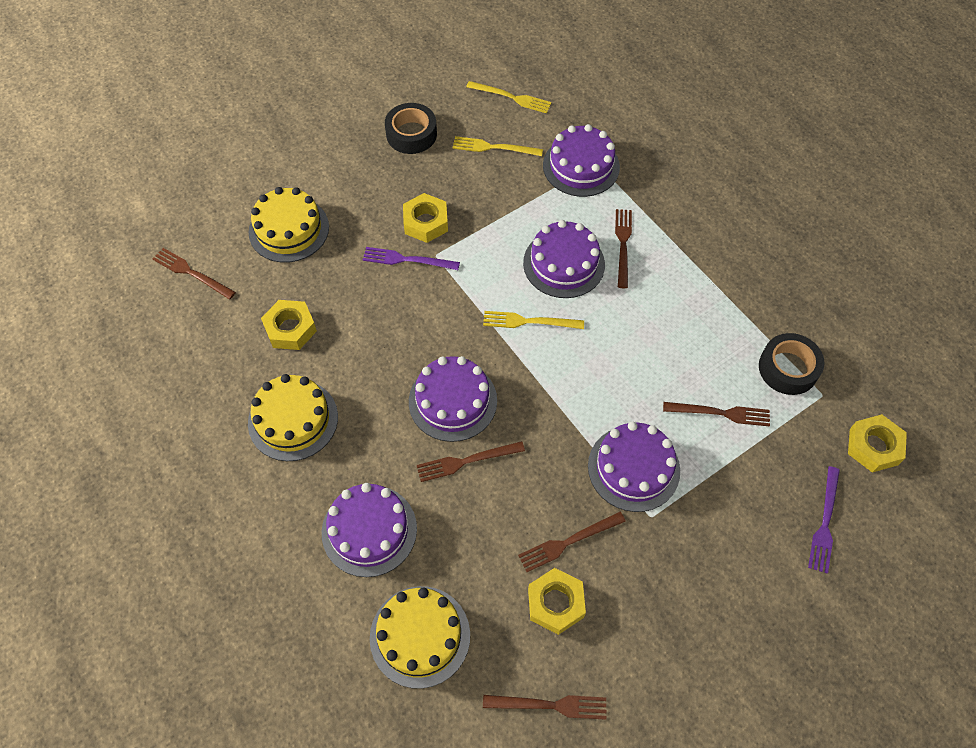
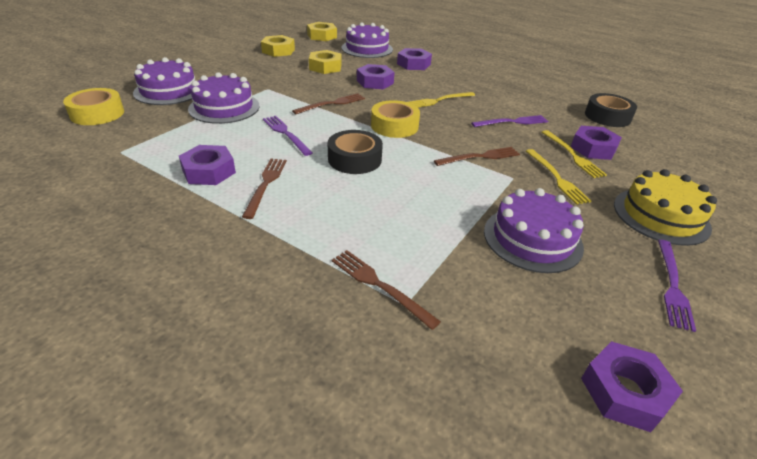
brown fork: 6 -> 4
purple cake: 5 -> 4
purple fork: 2 -> 3
purple nut: 0 -> 5
yellow cake: 3 -> 1
yellow nut: 4 -> 3
yellow tape: 0 -> 2

